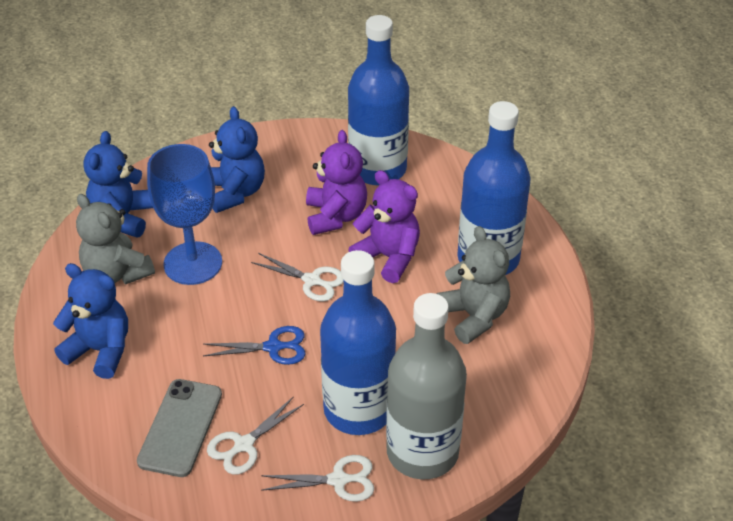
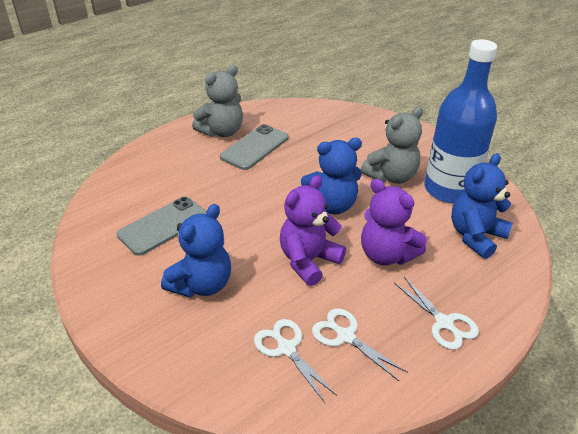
blue bottle: 3 -> 1
blue goblet: 1 -> 0
blue scissors: 1 -> 0
grey bottle: 1 -> 0
grey phone: 1 -> 2

